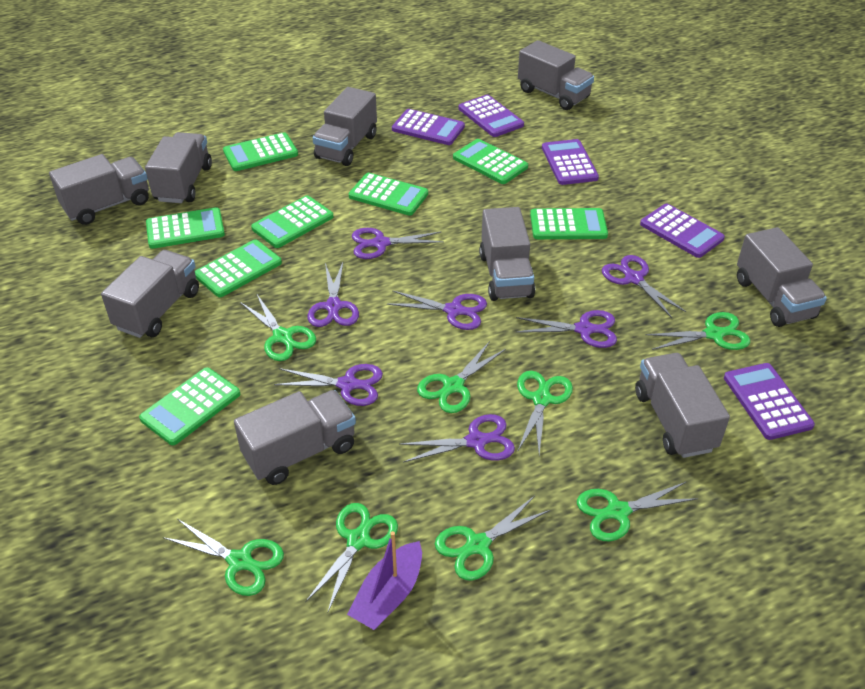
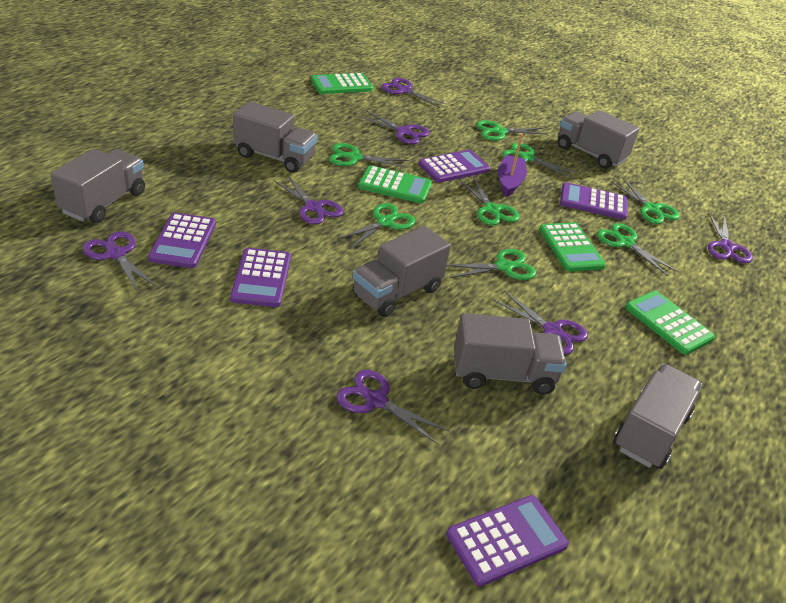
green calculator: 8 -> 4
grey truck: 9 -> 6

